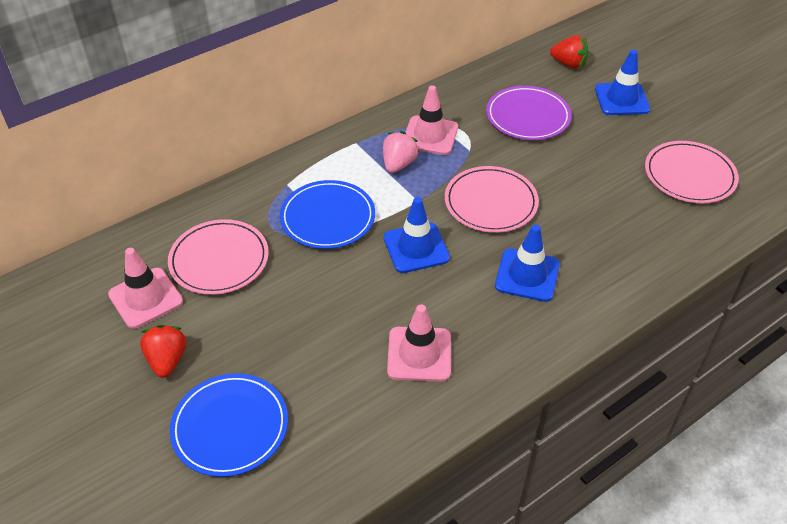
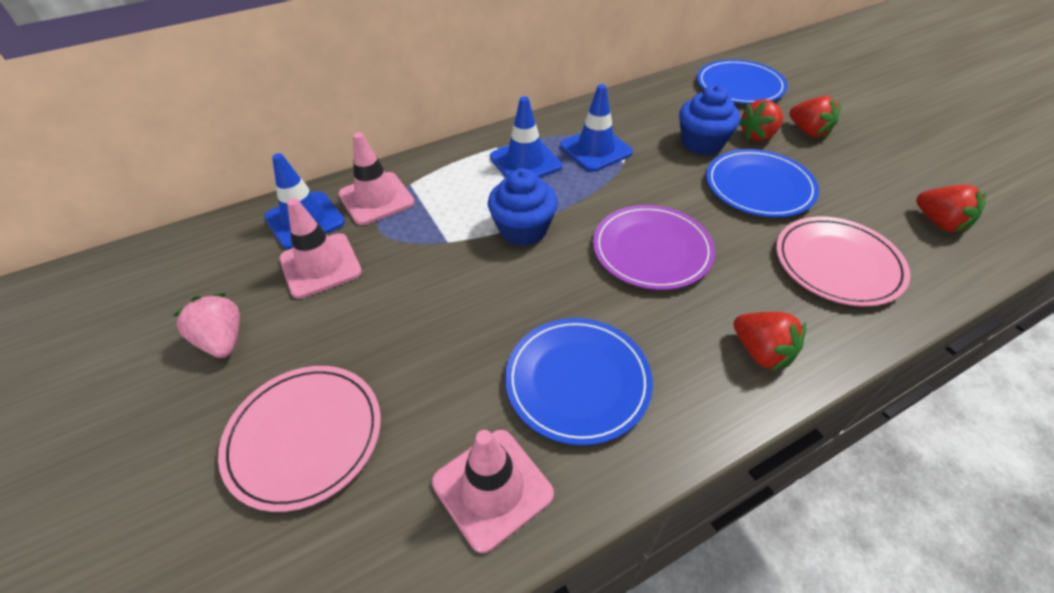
blue cupcake: 0 -> 2
blue plate: 2 -> 3
pink plate: 3 -> 2
red strawberry: 2 -> 4

